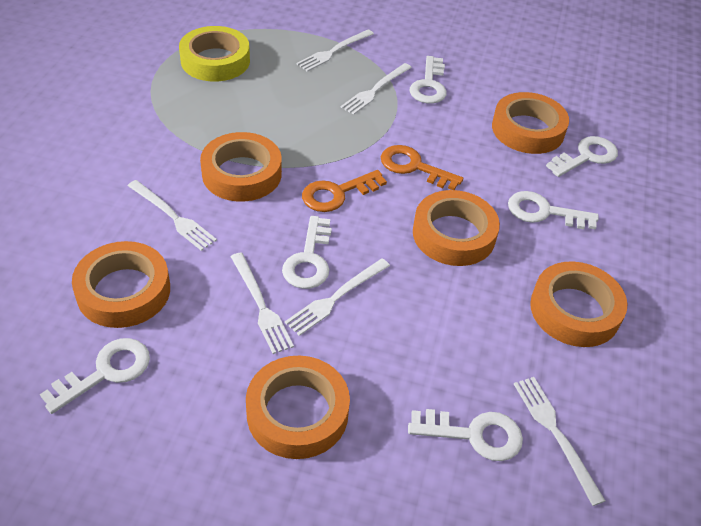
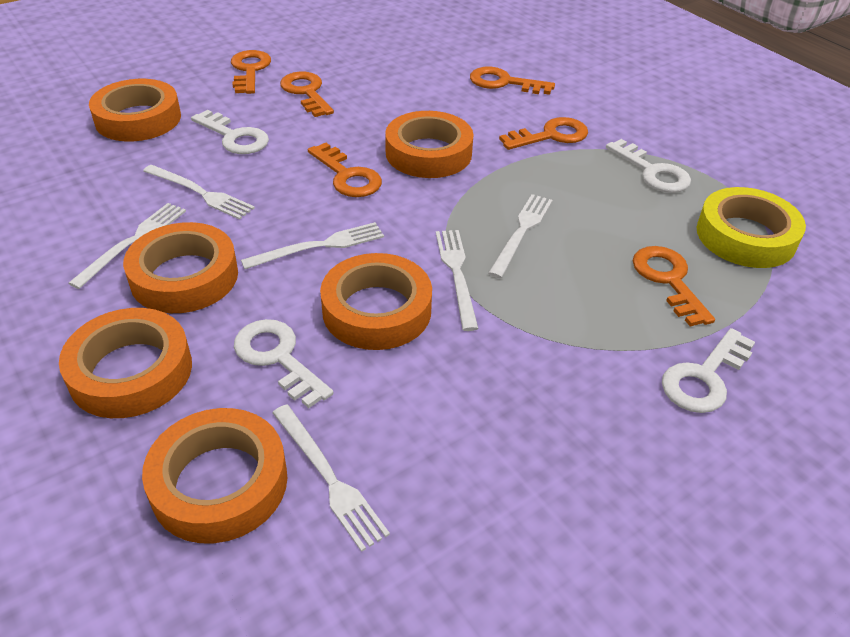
orange key: 2 -> 6
white key: 6 -> 4

